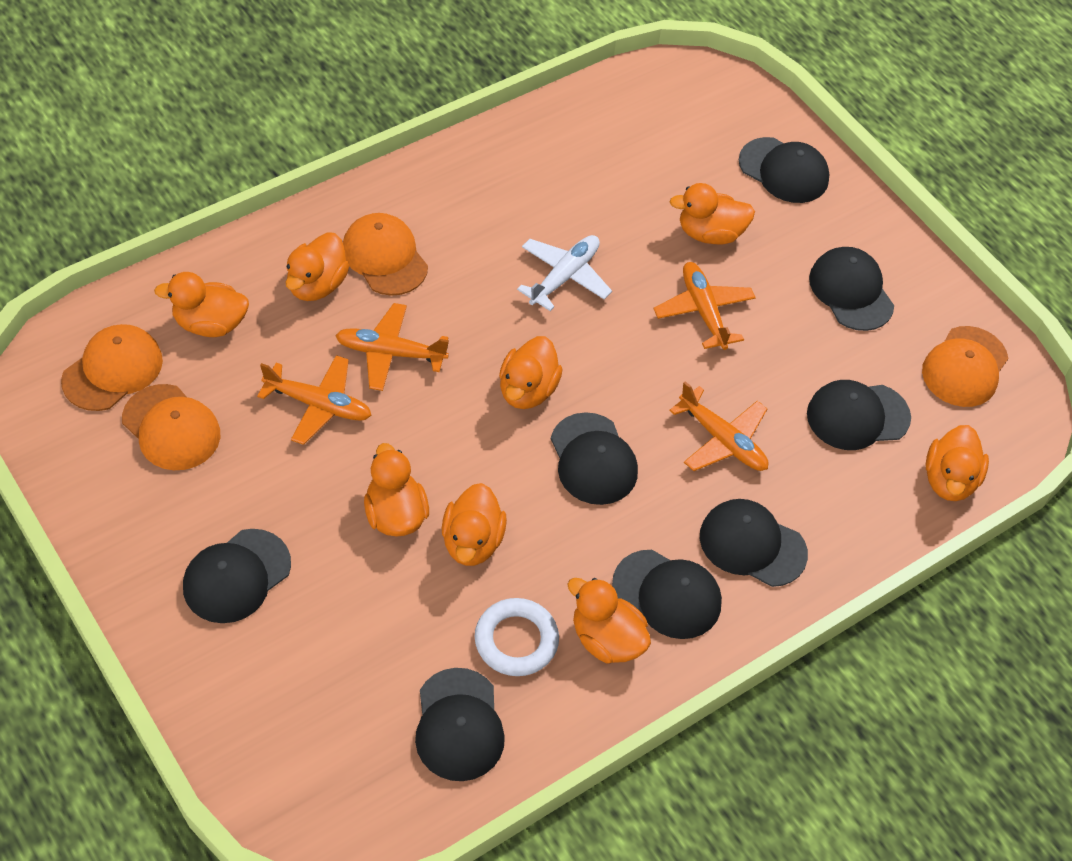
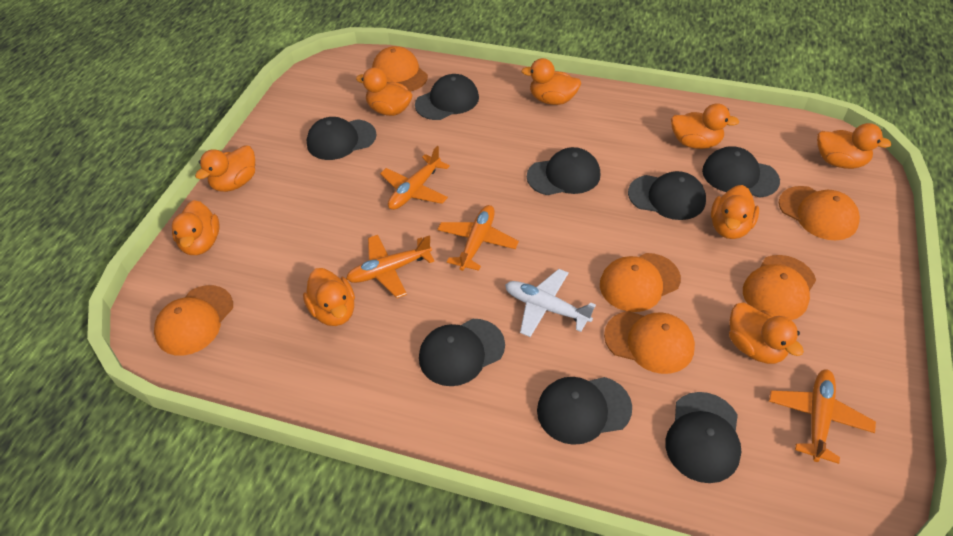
orange cap: 4 -> 6
orange duck: 8 -> 9
white ring: 1 -> 0

